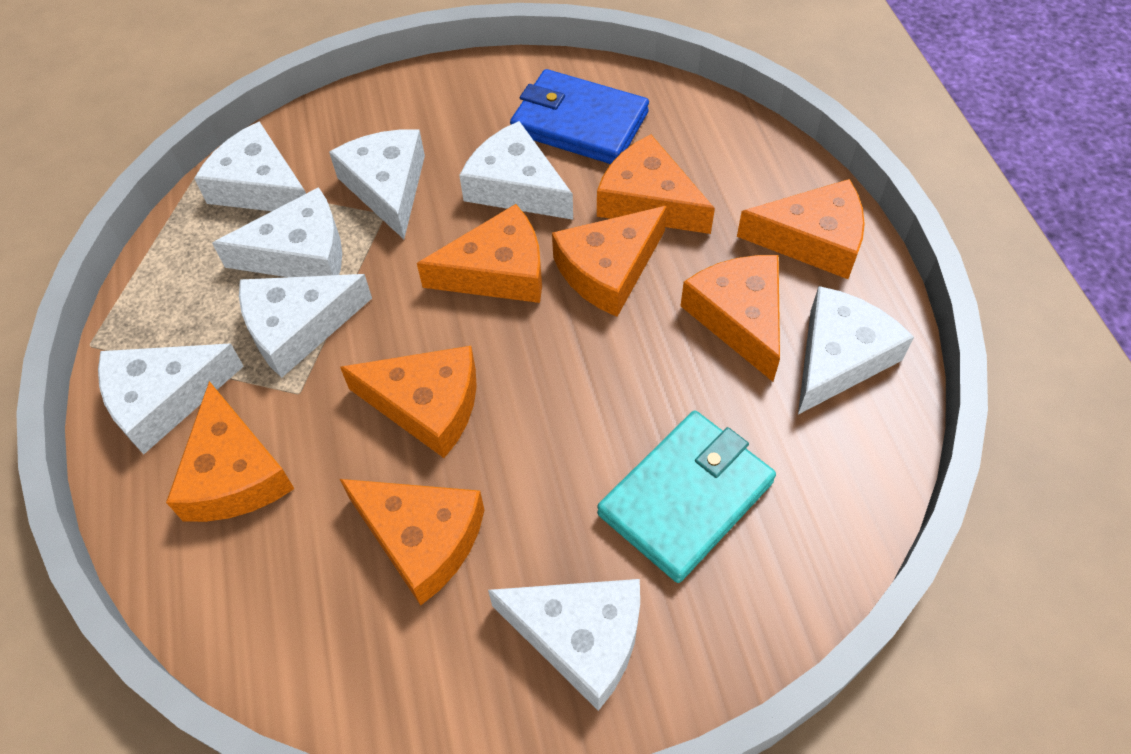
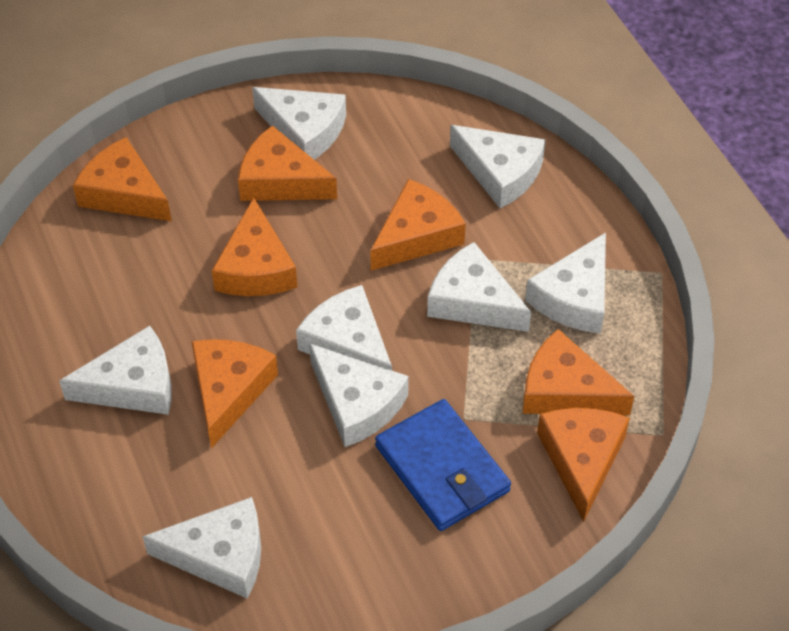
orange cheese: 8 -> 7
turquoise wallet: 1 -> 0

